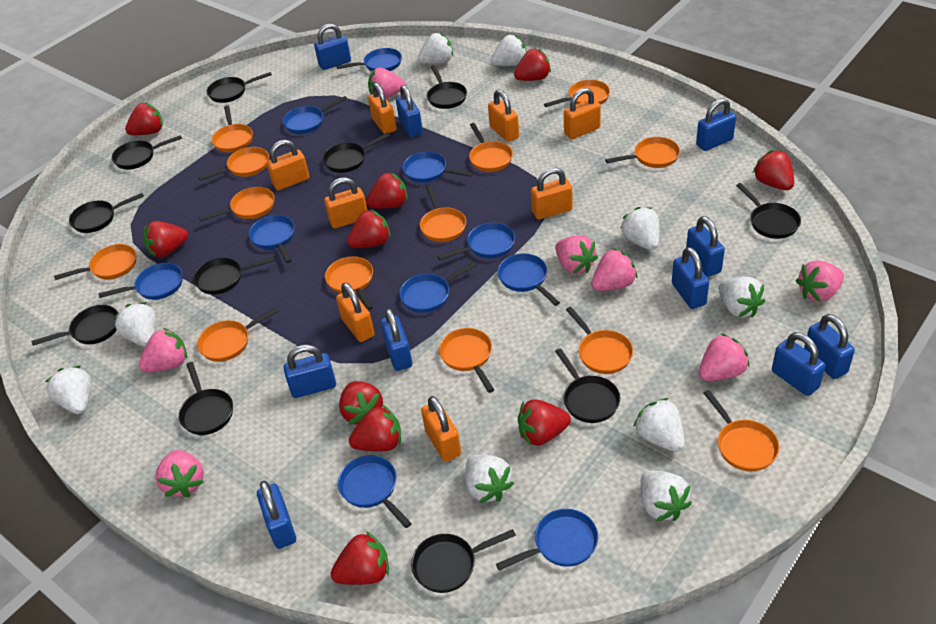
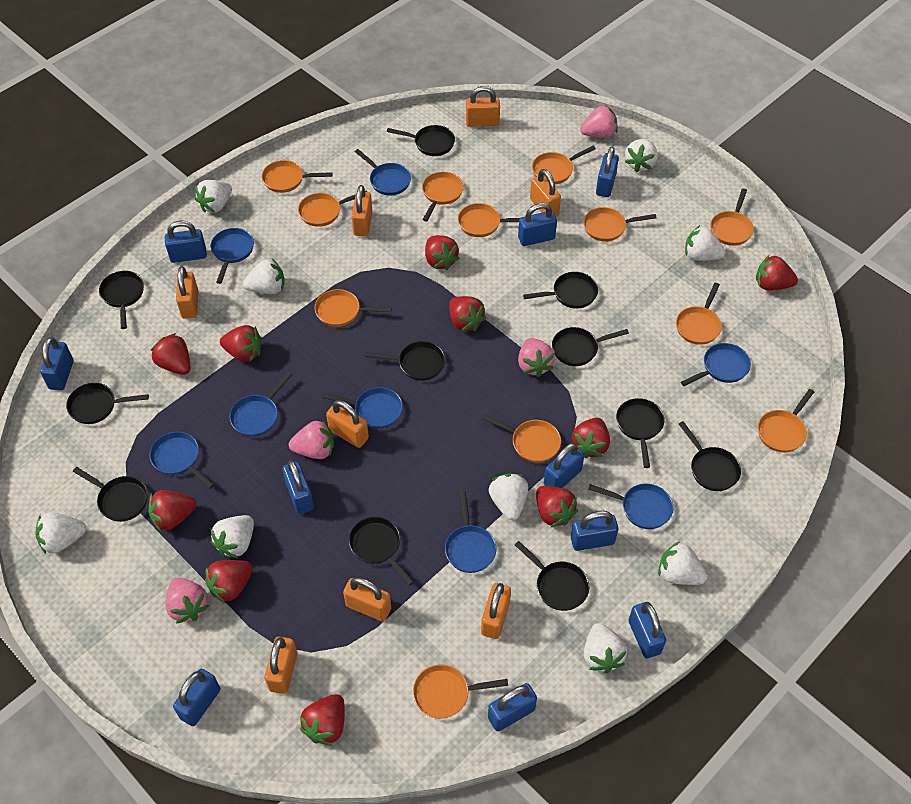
blue pan: 10 -> 8
orange pan: 13 -> 12
pink strawberry: 7 -> 4

